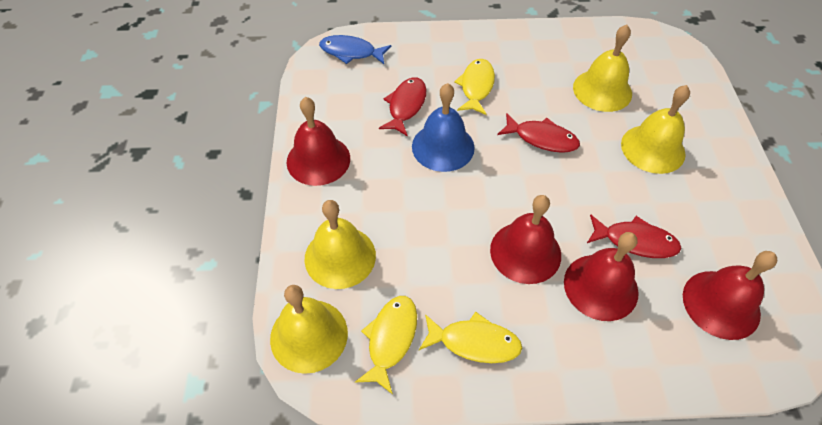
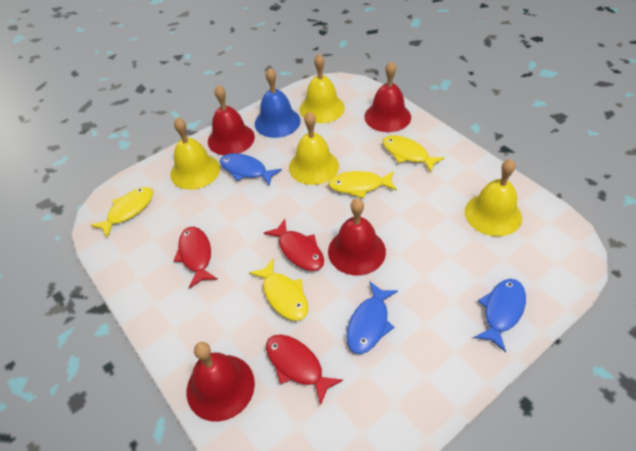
blue fish: 1 -> 3
yellow fish: 3 -> 4

